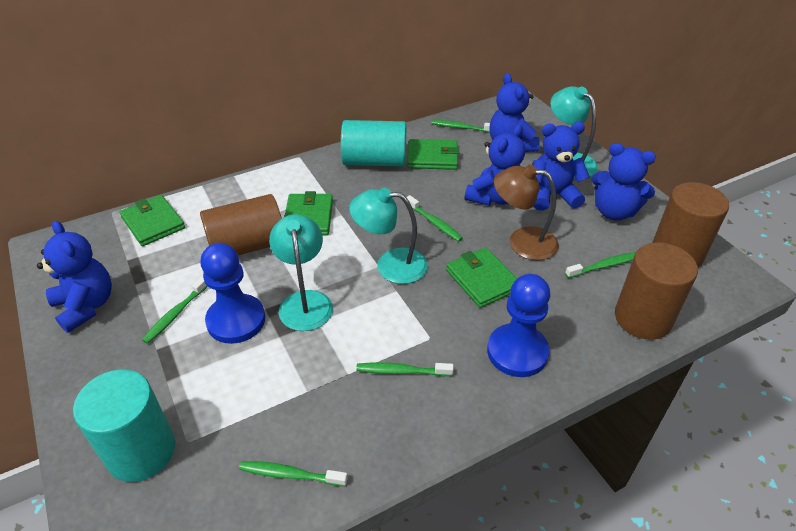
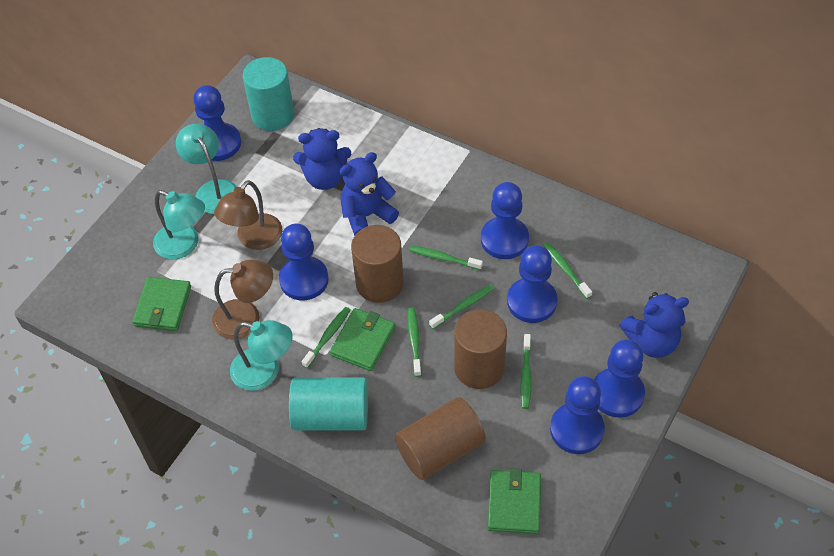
blue pawn: 2 -> 6
blue teddy bear: 5 -> 3
brown lamp: 1 -> 2
green wallet: 4 -> 3

